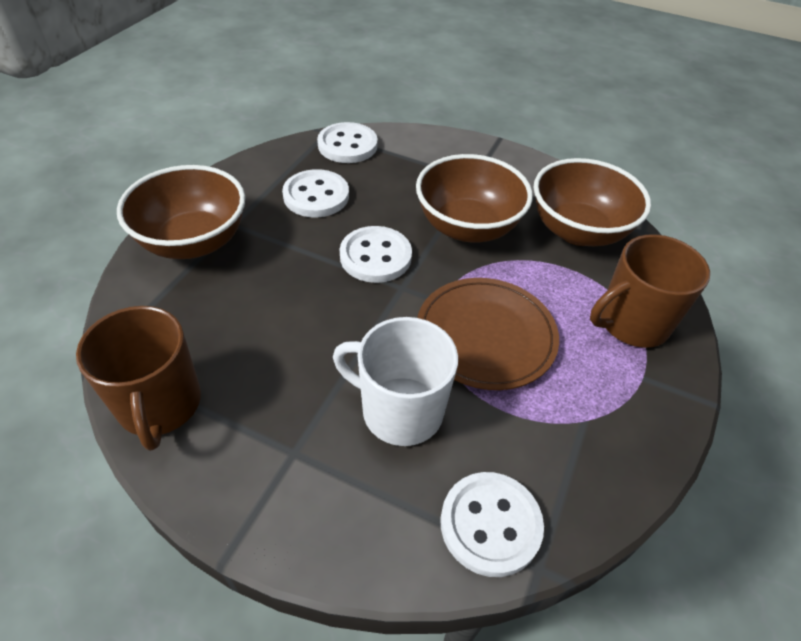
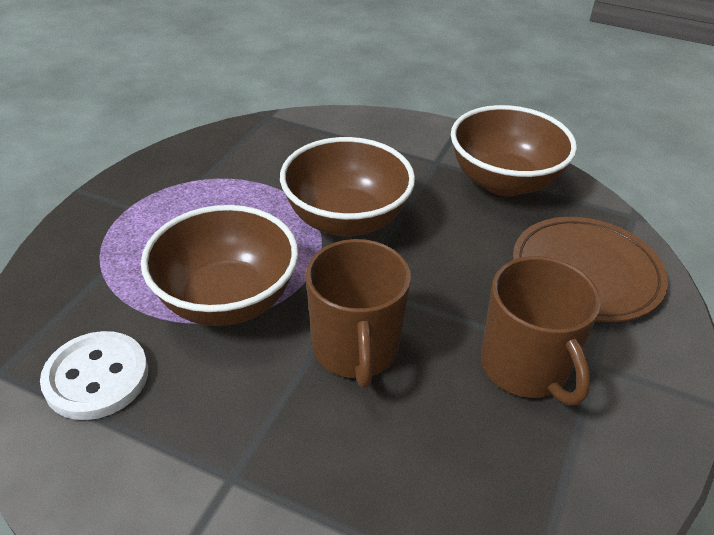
white button: 4 -> 1
white mug: 1 -> 0

